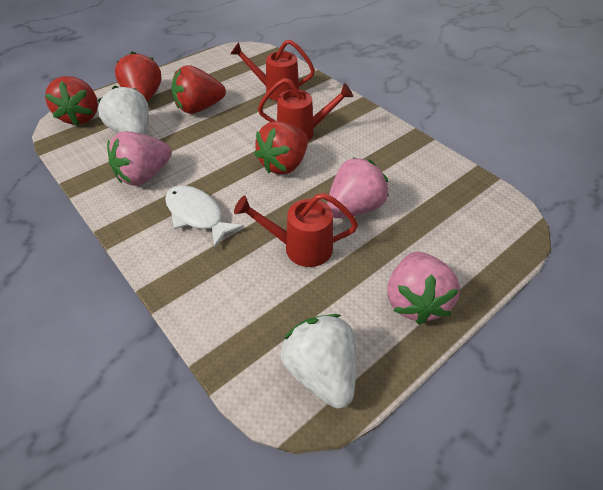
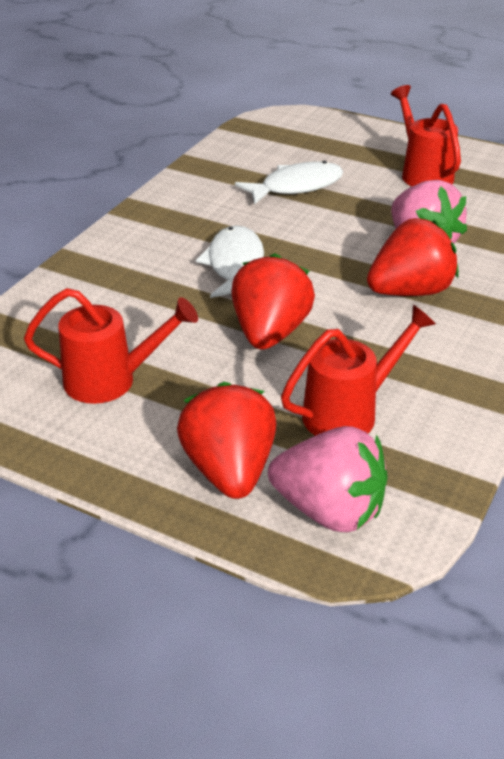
pink strawberry: 3 -> 2
red strawberry: 4 -> 3
white fish: 1 -> 2
white strawberry: 2 -> 0

